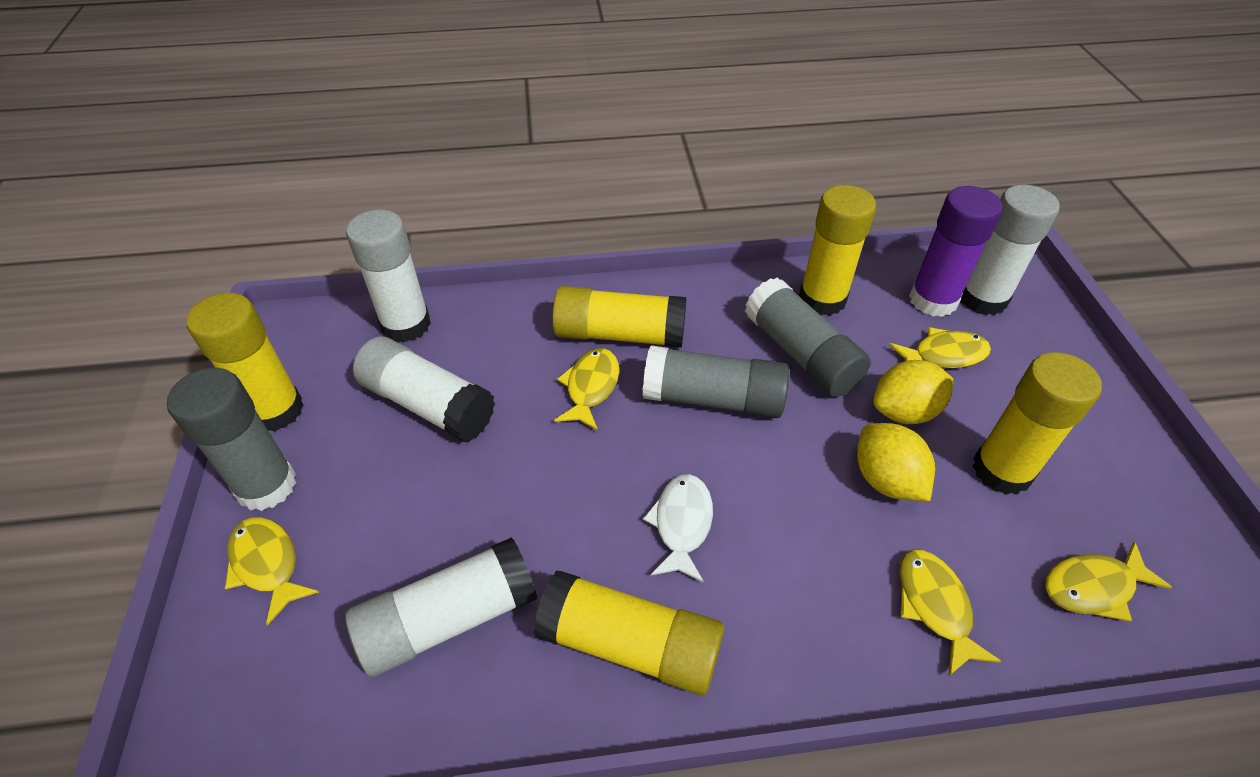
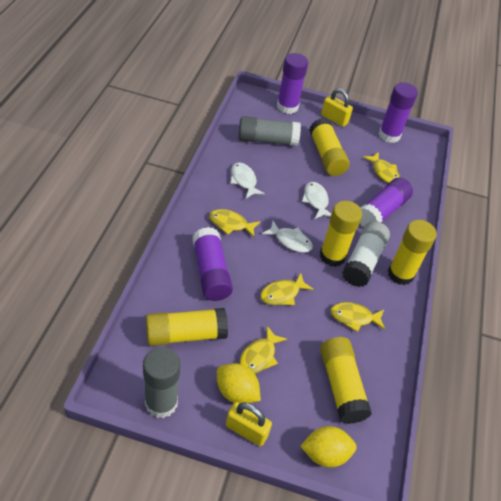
grey glue stick: 3 -> 2
purple glue stick: 1 -> 4
white fish: 1 -> 3
white glue stick: 4 -> 1
yellow padlock: 0 -> 2

